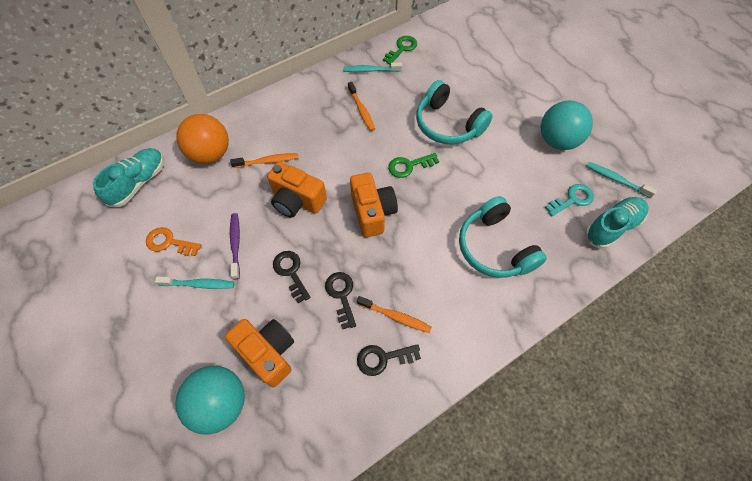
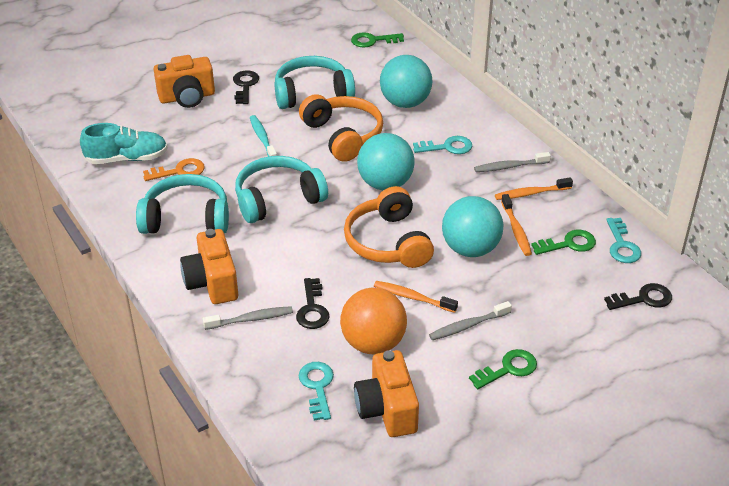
green key: 2 -> 3
grey toothbrush: 0 -> 3
orange headphones: 0 -> 2
purple toothbrush: 1 -> 0
turquoise ball: 2 -> 3
turquoise headphones: 2 -> 3
turquoise key: 1 -> 3
turquoise shoe: 2 -> 1
turquoise toothbrush: 3 -> 1

